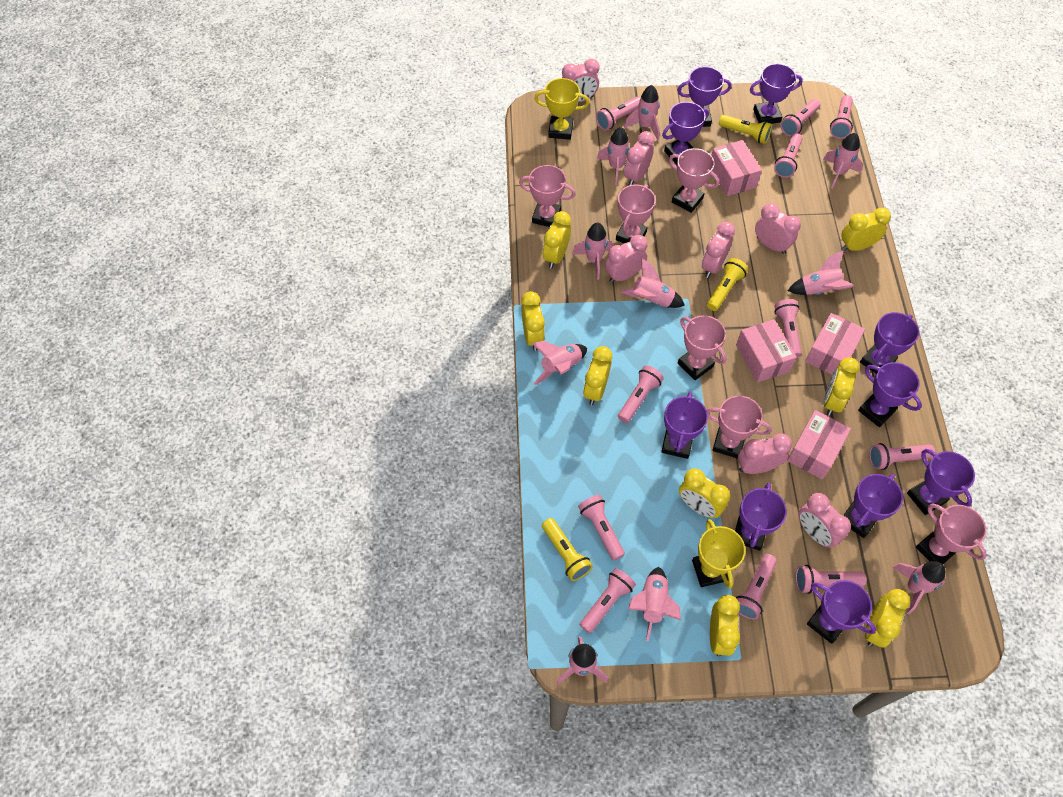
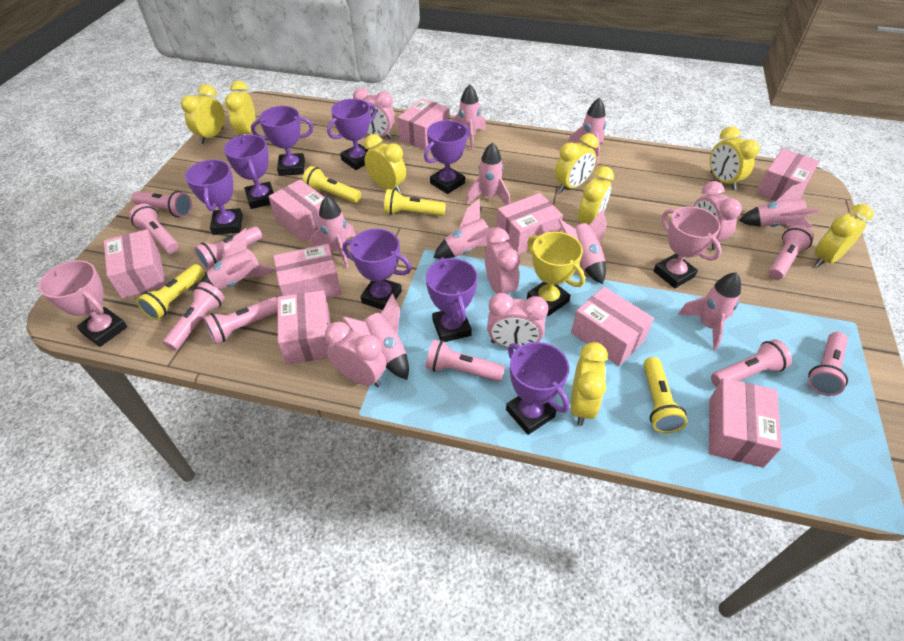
pink box: 4 -> 9
pink clock: 7 -> 5
pink flashlight: 11 -> 9
pink trophy: 6 -> 2
purple trophy: 10 -> 8
yellow flashlight: 3 -> 4
yellow trophy: 2 -> 1

